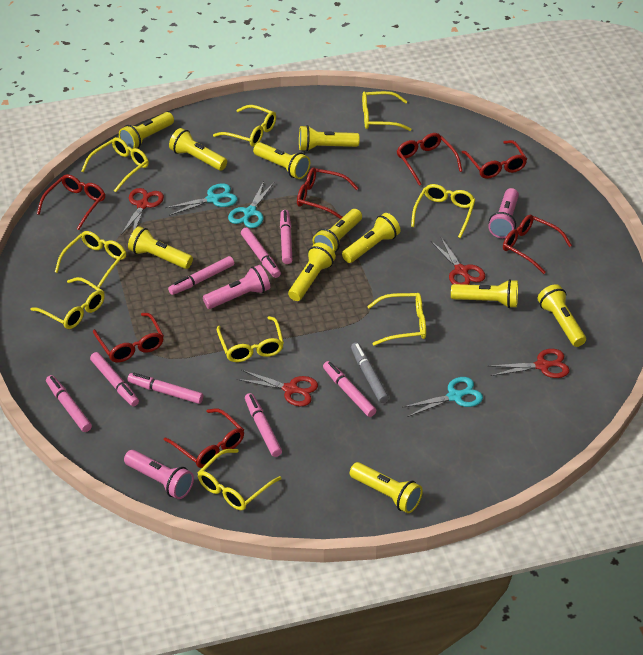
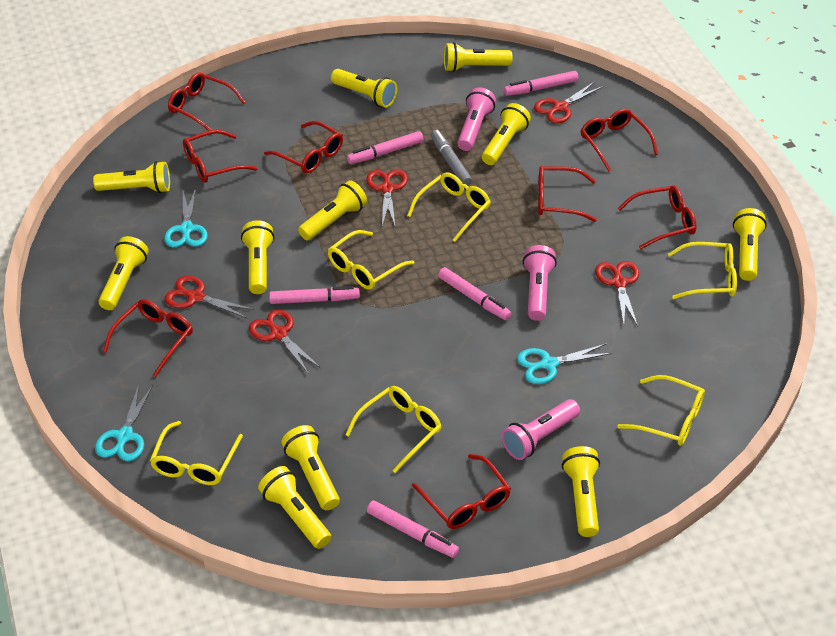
pink marker: 8 -> 5
red glasses: 7 -> 8
red scissors: 4 -> 5
yellow glasses: 9 -> 6

